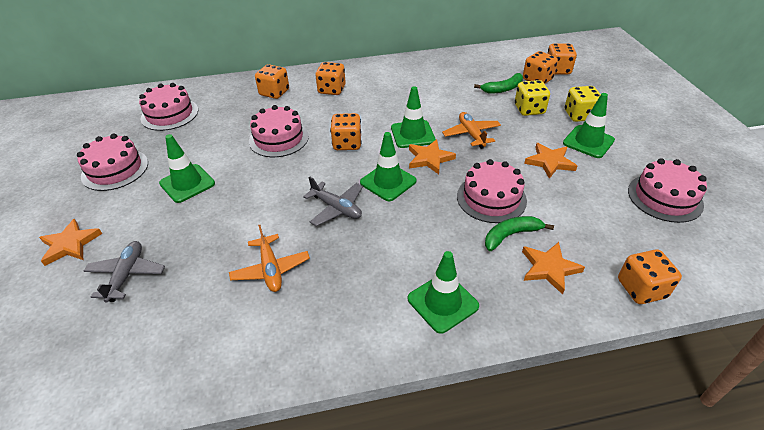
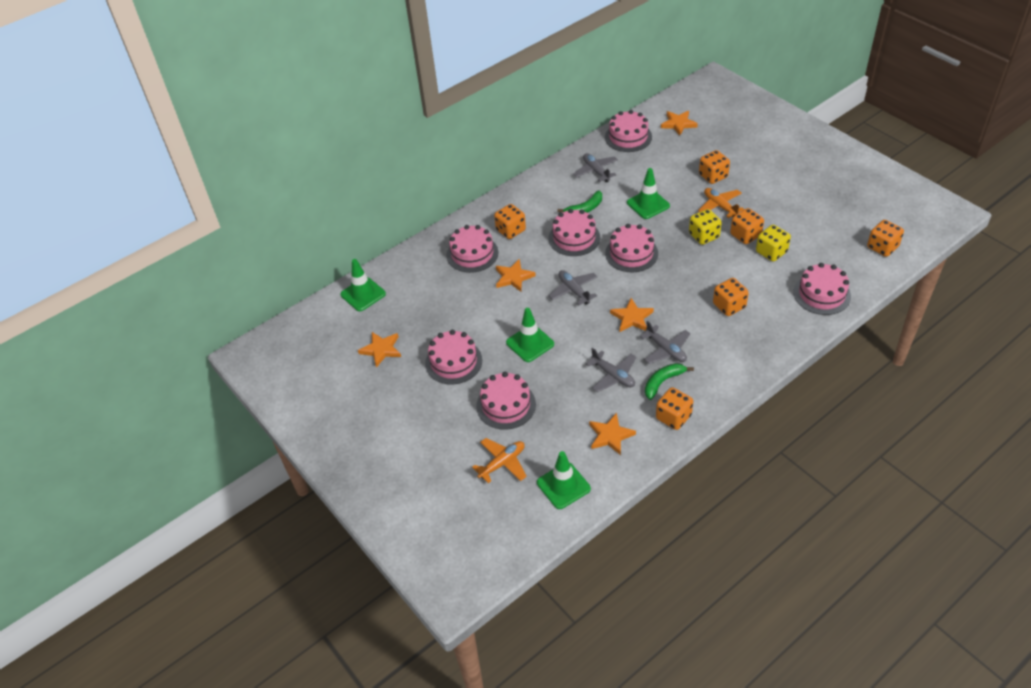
green traffic cone: 5 -> 4
grey plane: 2 -> 4
orange star: 4 -> 5
pink cake: 5 -> 7

